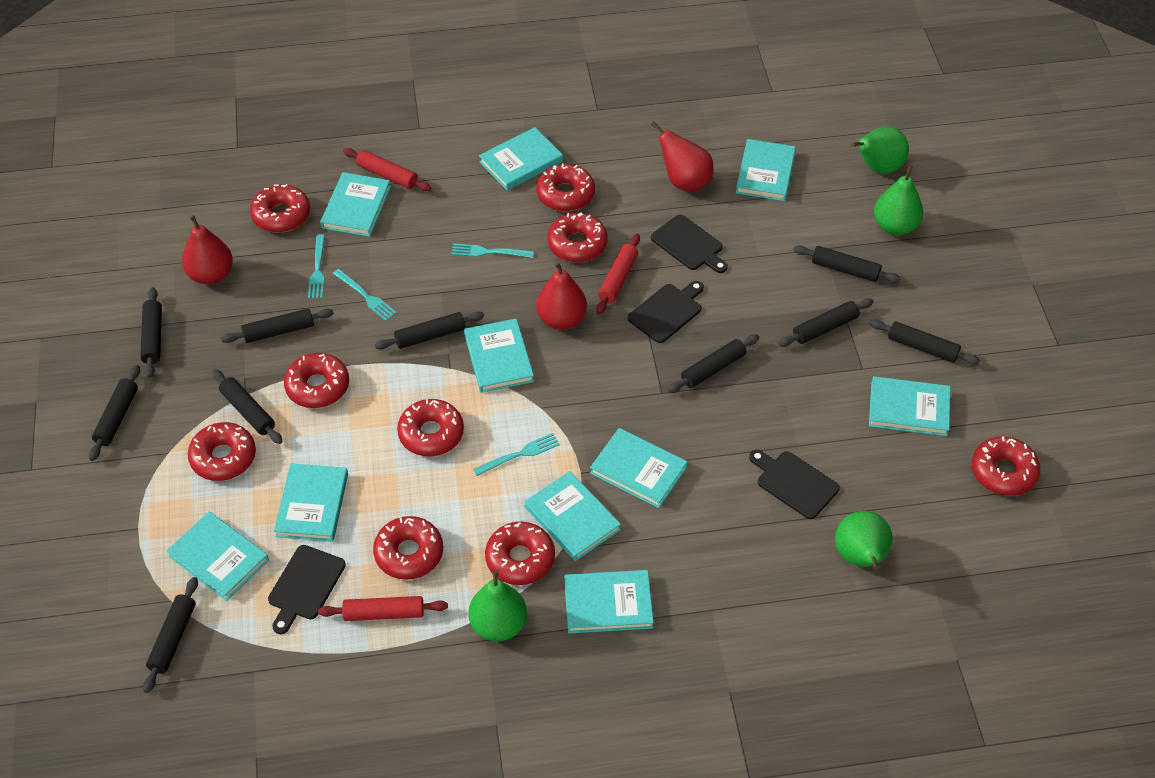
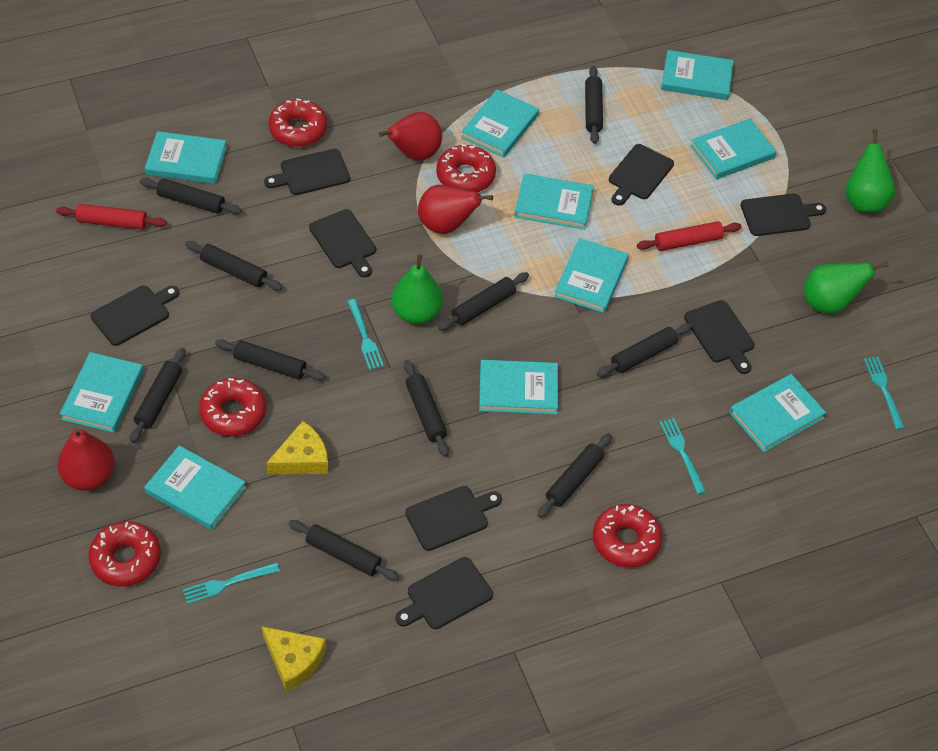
black cutting board: 4 -> 8
green pear: 4 -> 3
red donut: 9 -> 5
red rolling pin: 3 -> 2
yellow cheese: 0 -> 2

